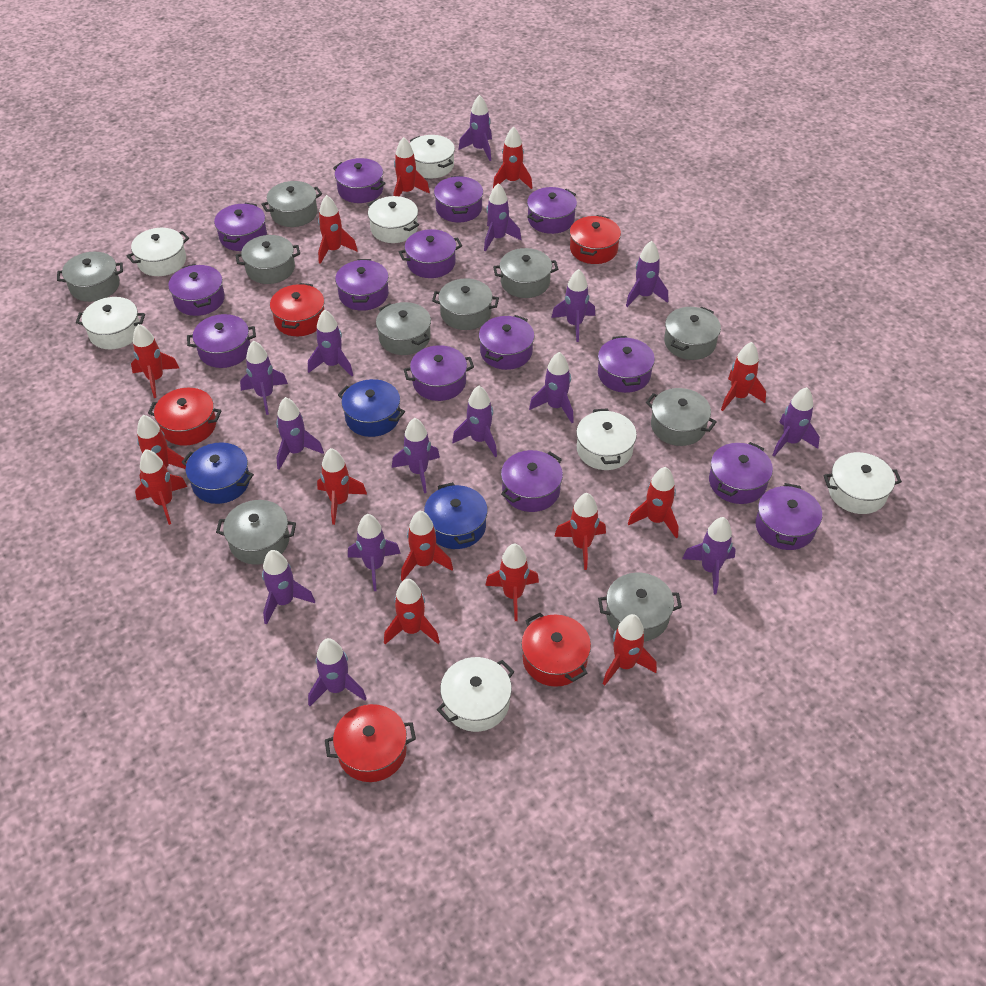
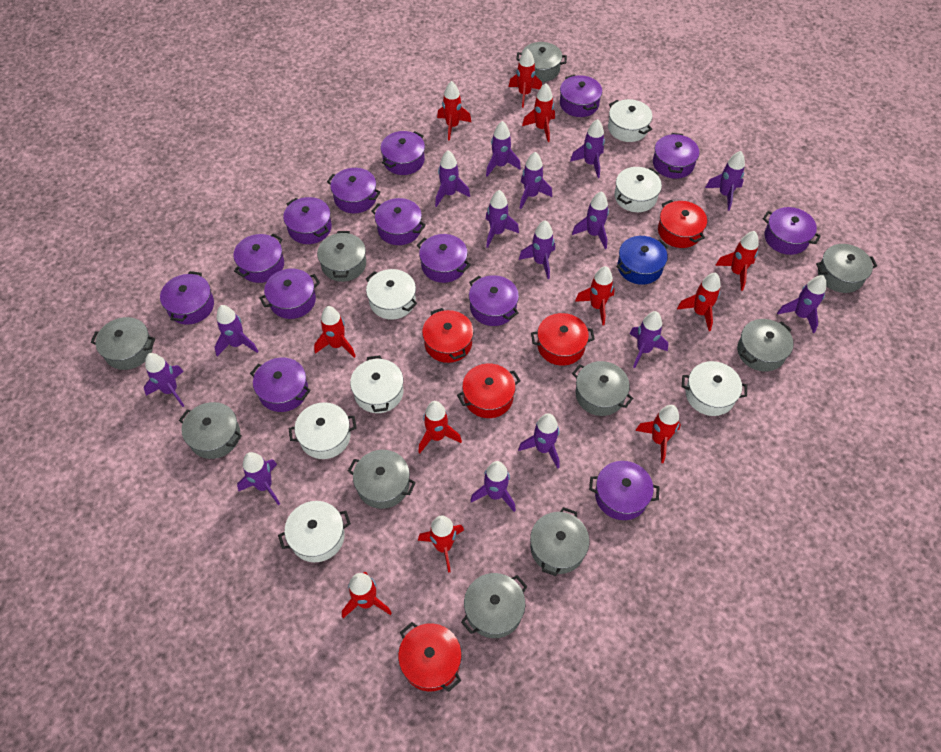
blue pot: 3 -> 1
red rocket: 14 -> 11

